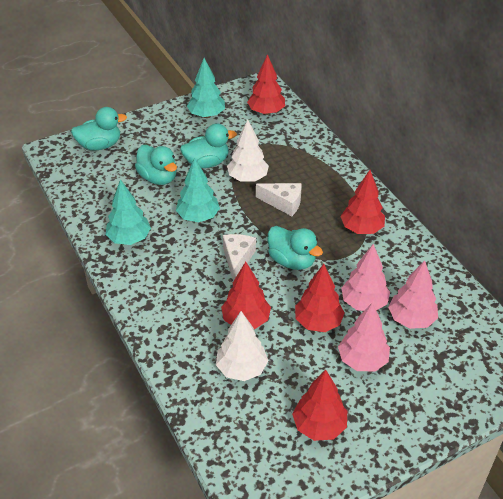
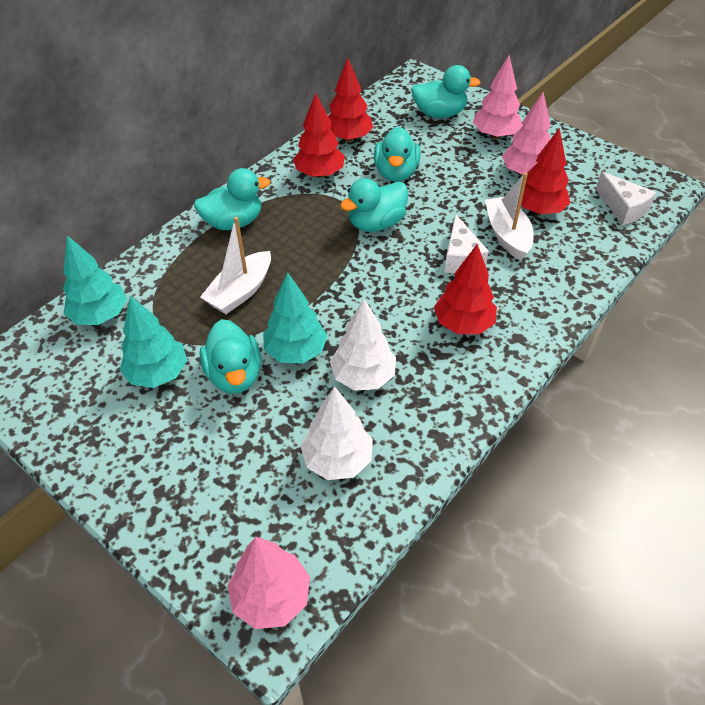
red tree: 5 -> 4
turquoise duck: 4 -> 5
white boat: 0 -> 2

